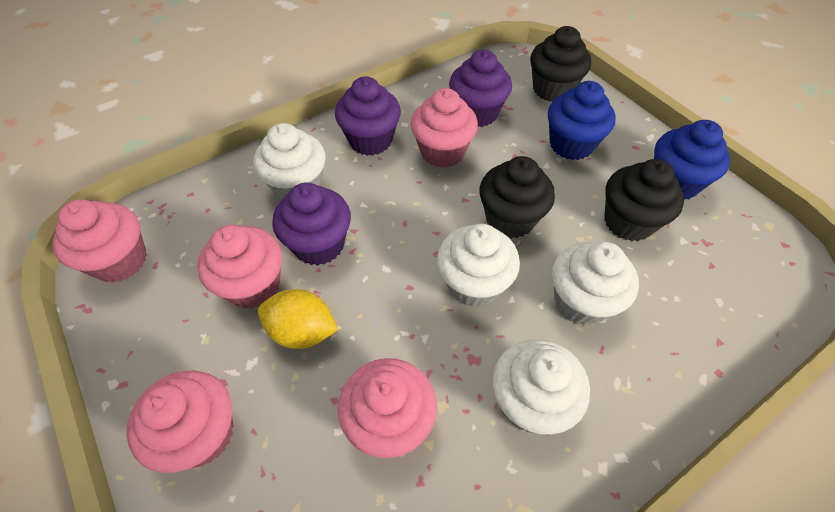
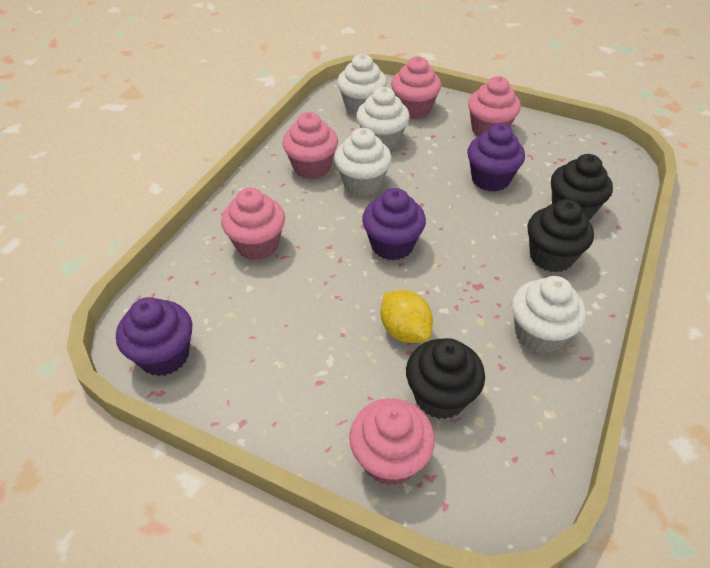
blue cupcake: 2 -> 0

